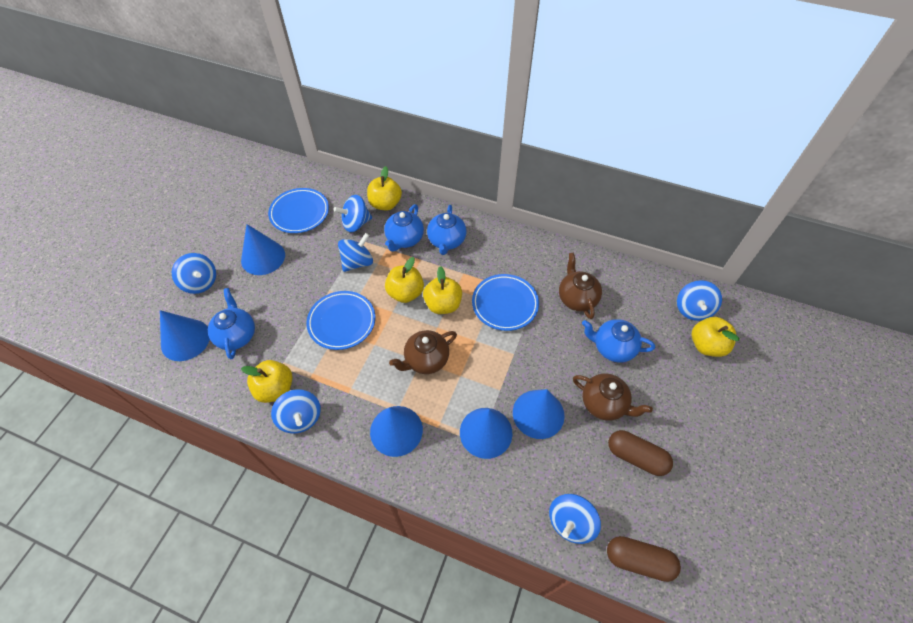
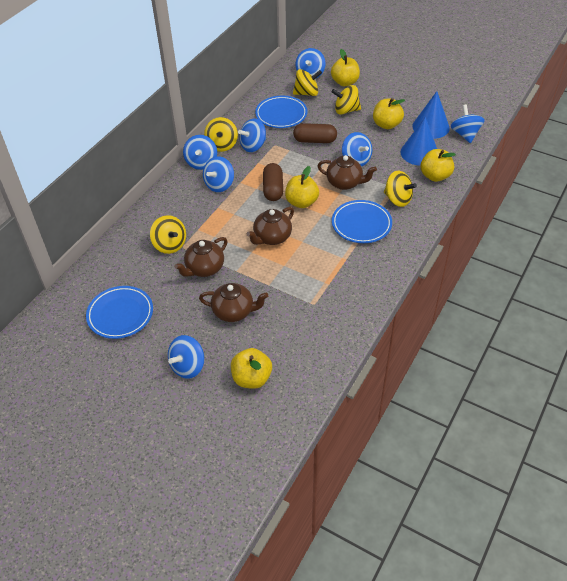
blue cone: 5 -> 2
blue spinning top: 6 -> 7
blue teapot: 4 -> 0
brown teapot: 3 -> 4
yellow spinning top: 0 -> 5

